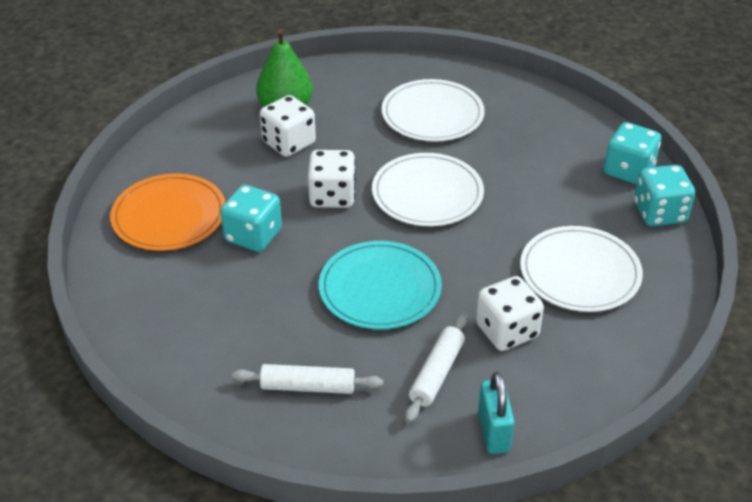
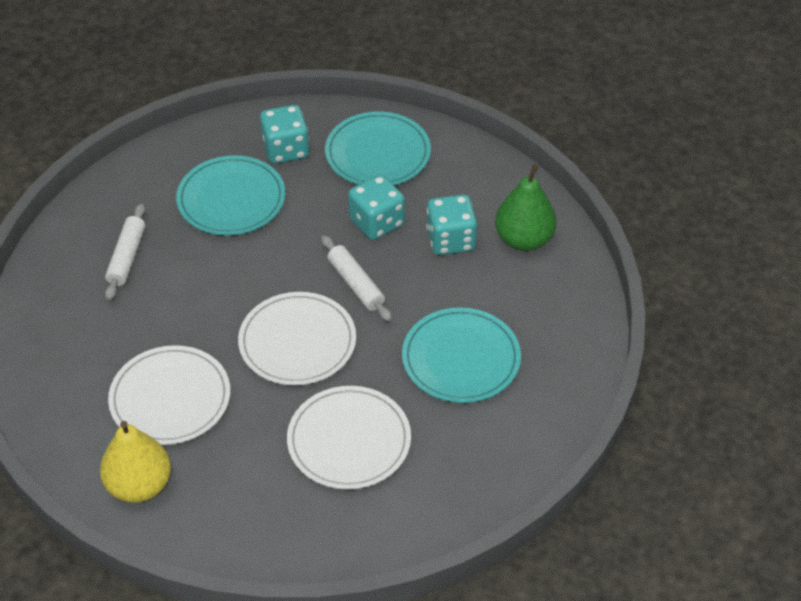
orange plate: 1 -> 0
turquoise padlock: 1 -> 0
turquoise plate: 1 -> 3
white dice: 3 -> 0
yellow pear: 0 -> 1

